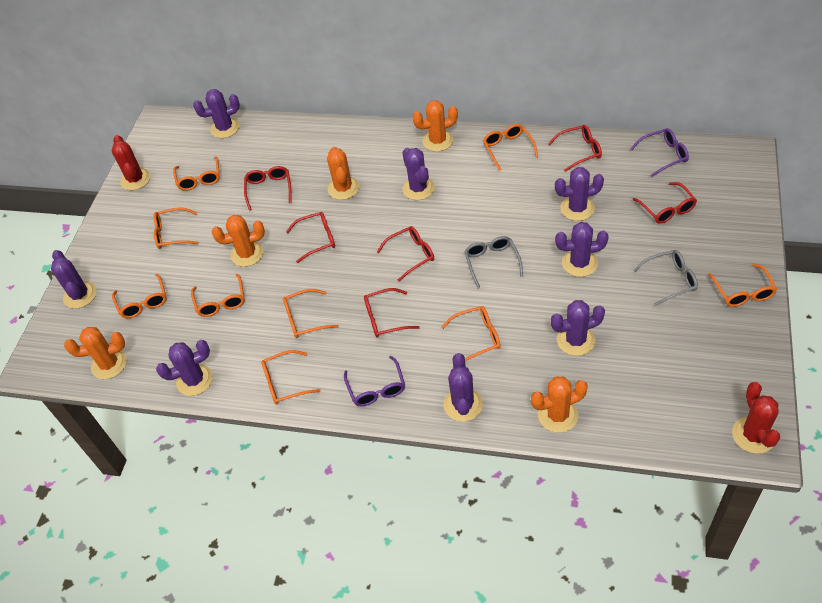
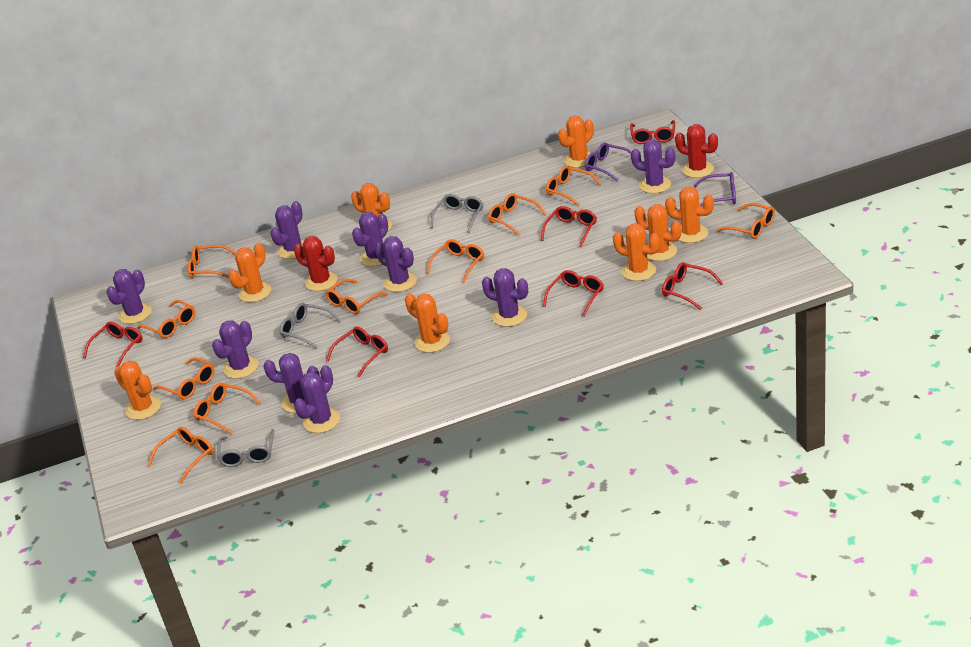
grey glasses: 2 -> 3
orange cactus: 5 -> 8
orange glasses: 9 -> 10
purple cactus: 8 -> 9

